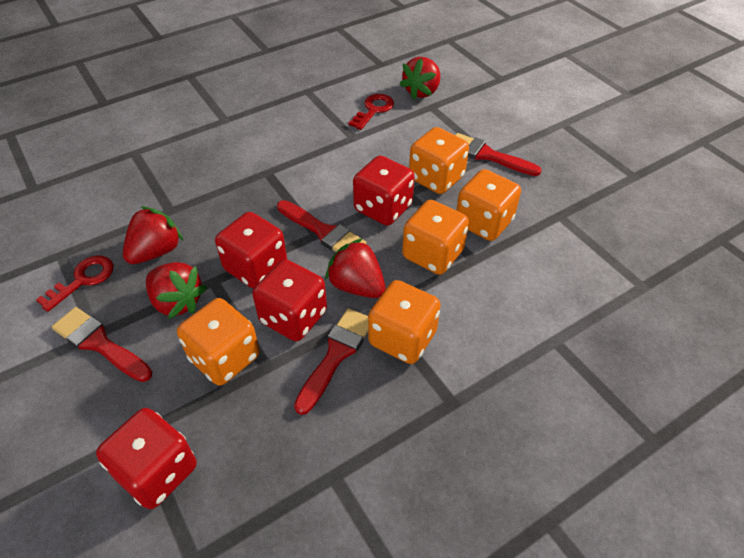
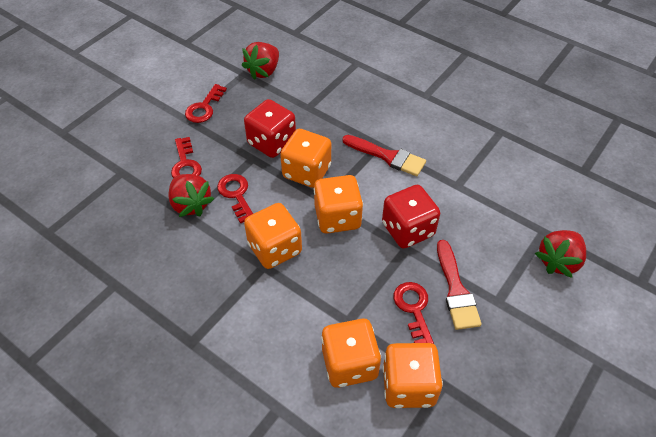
red brush: 4 -> 2
red dice: 4 -> 2
red key: 2 -> 4
red strawberry: 4 -> 3

